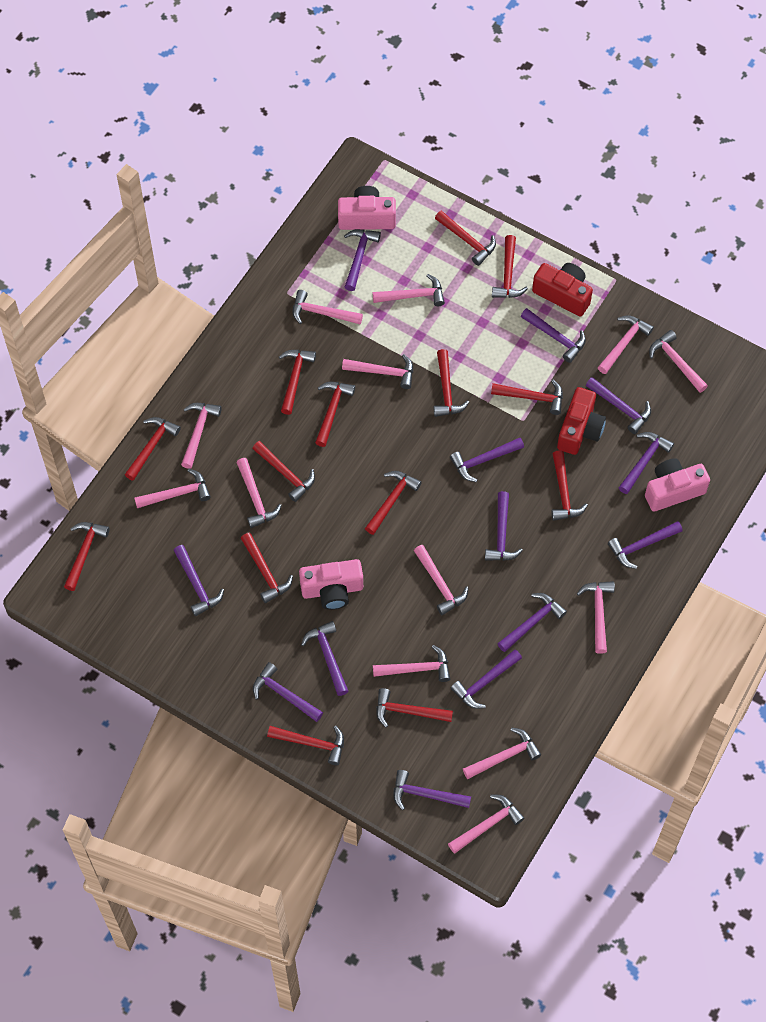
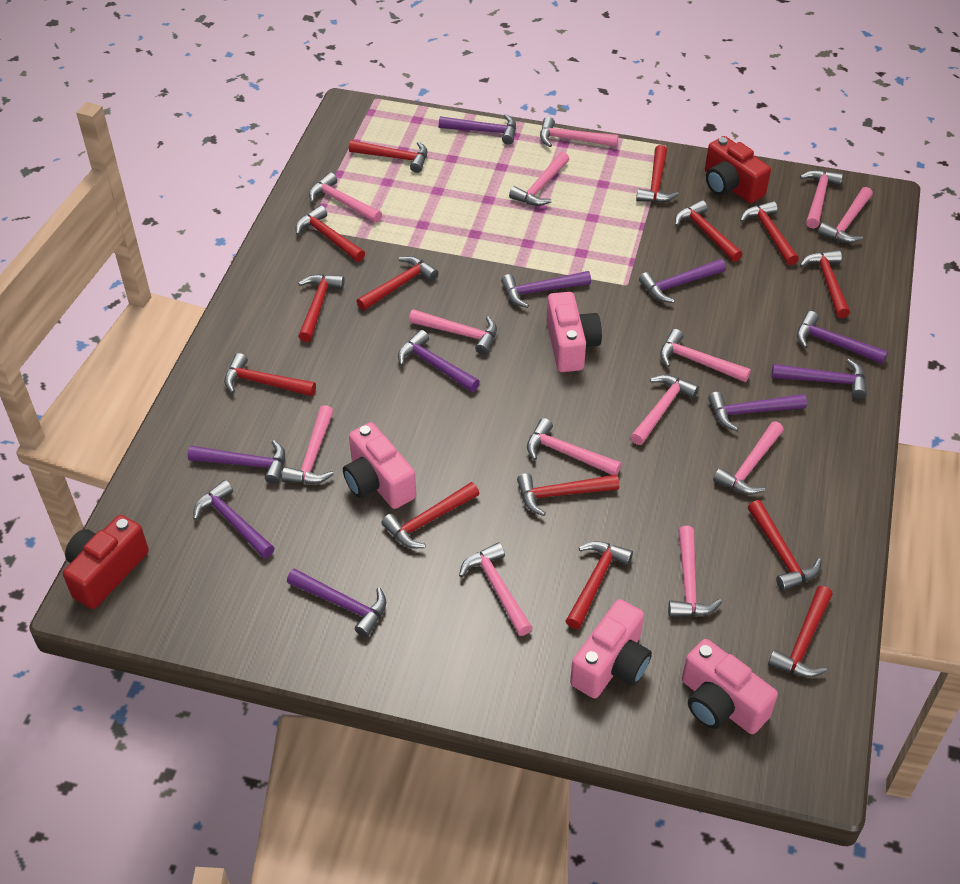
pink camera: 3 -> 4
purple hammer: 13 -> 10

